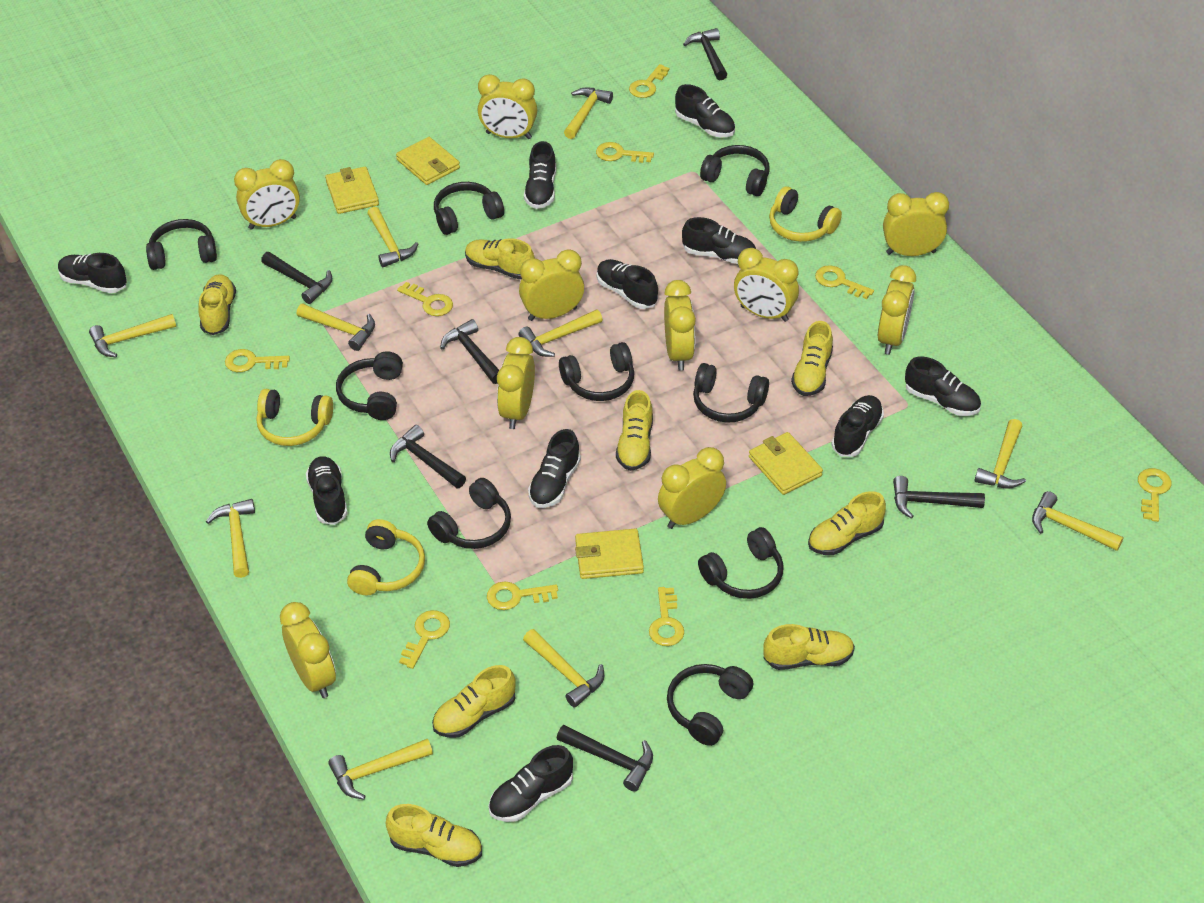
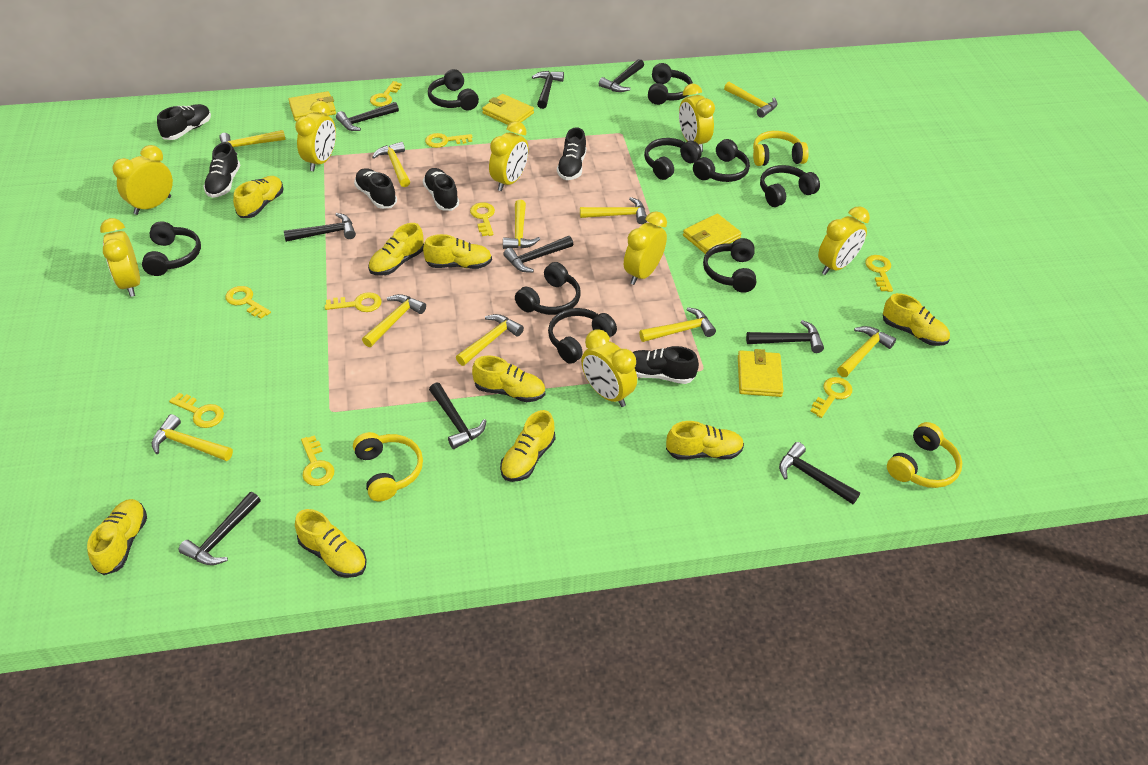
black hammer: 6 -> 9
black shoe: 10 -> 6
yellow clock: 10 -> 8
yellow shoe: 8 -> 9

